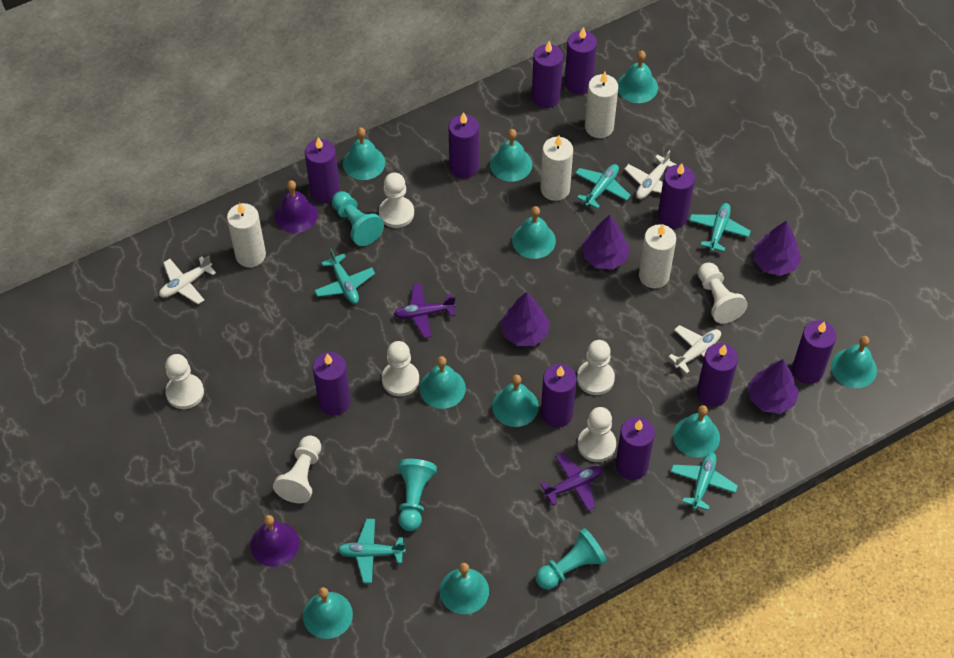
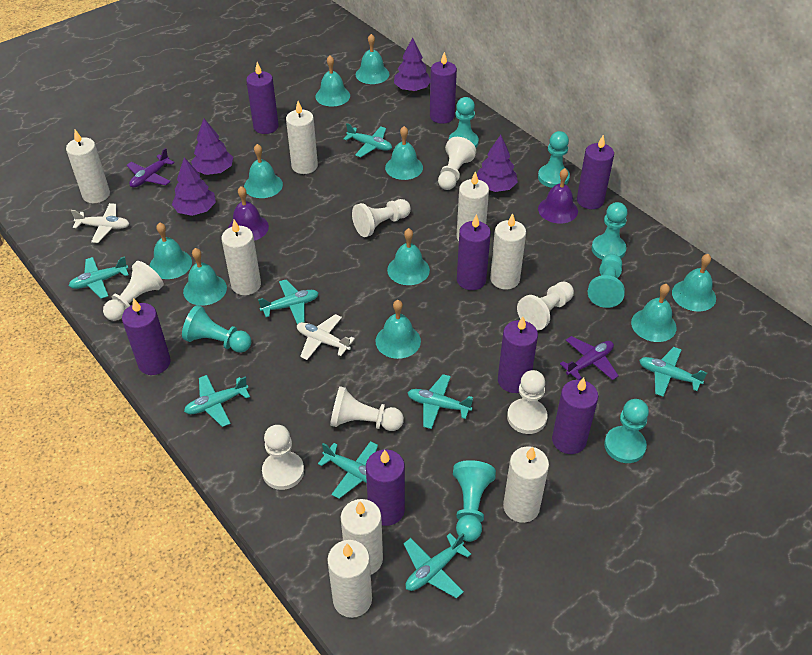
purple candle: 10 -> 8
turquoise pawn: 3 -> 7
turquoise plane: 5 -> 8
white candle: 4 -> 8
white plane: 3 -> 2

